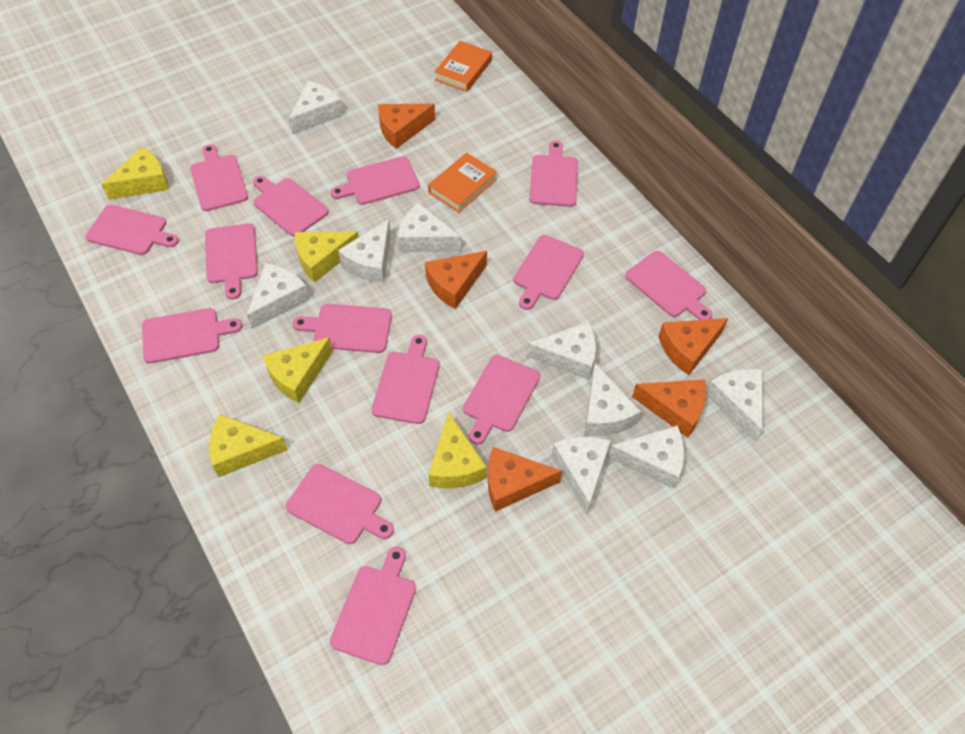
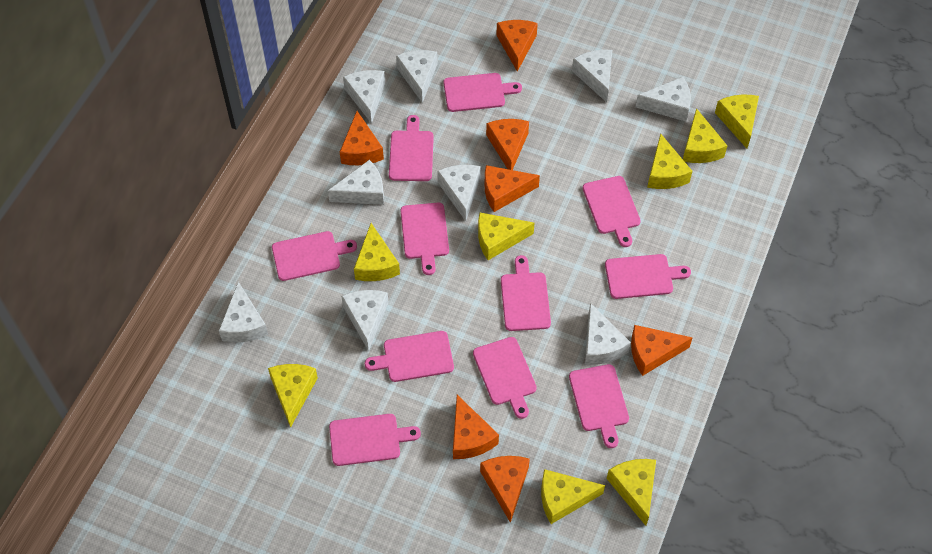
orange book: 2 -> 0
orange cheese: 5 -> 7
pink cutting board: 14 -> 11
yellow cheese: 5 -> 8

